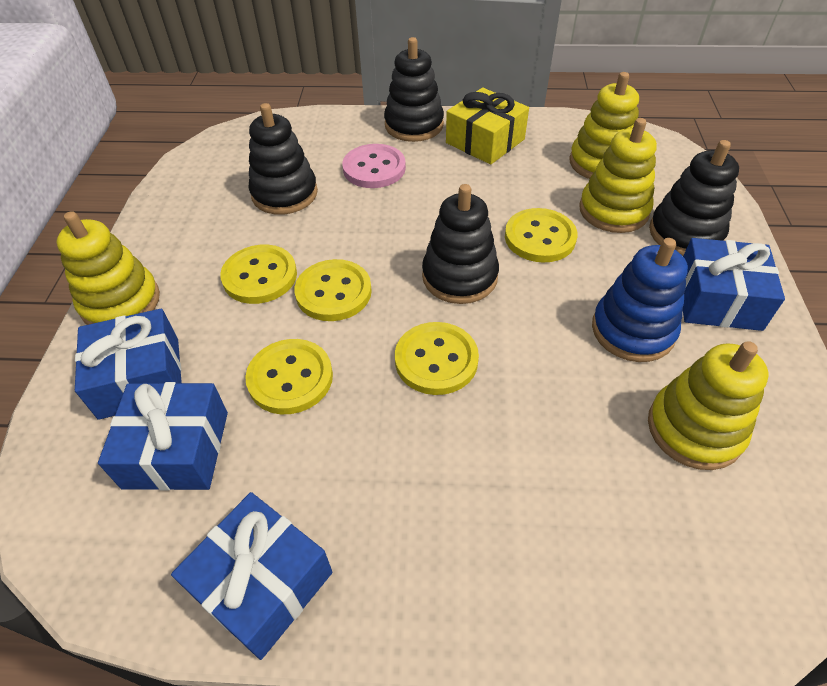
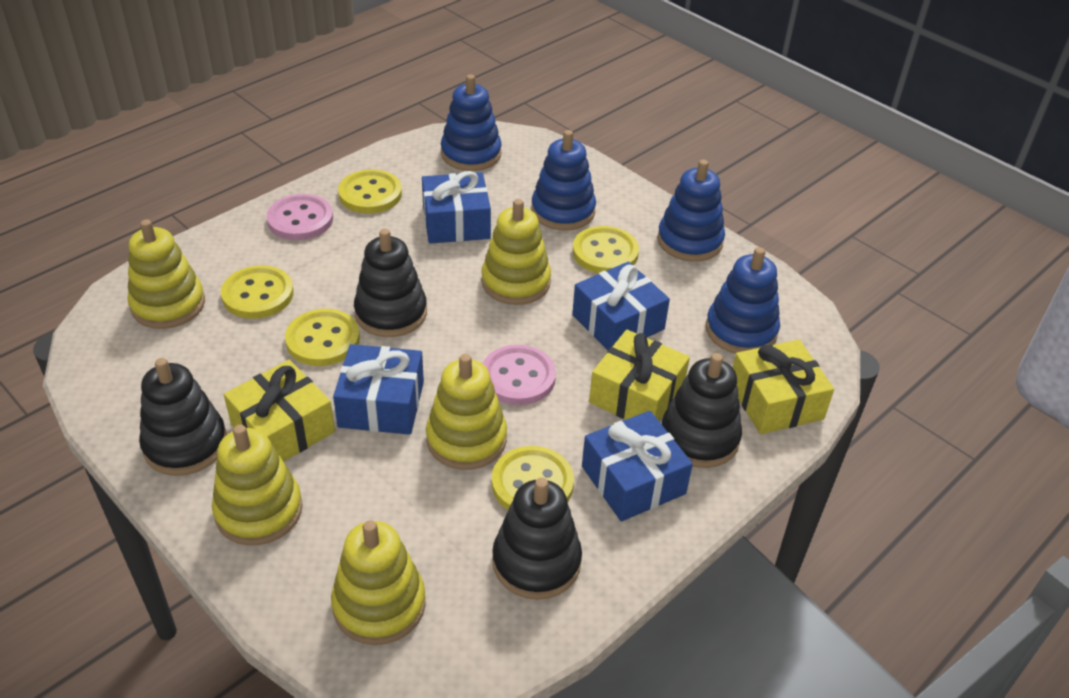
blue stacking toy: 1 -> 4
pink button: 1 -> 2
yellow gift: 1 -> 3
yellow stacking toy: 4 -> 5

